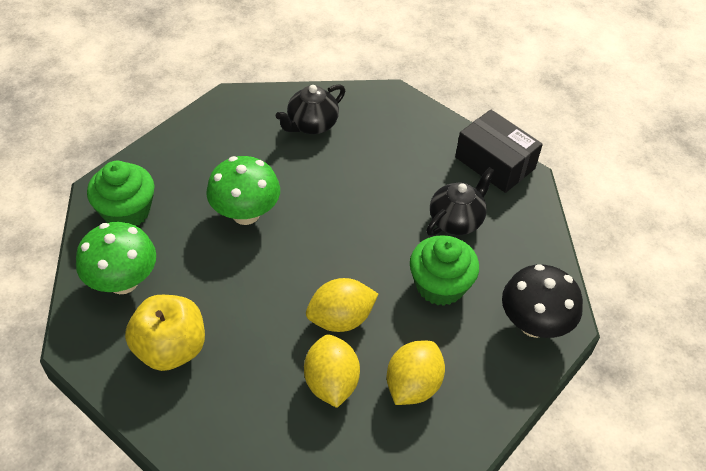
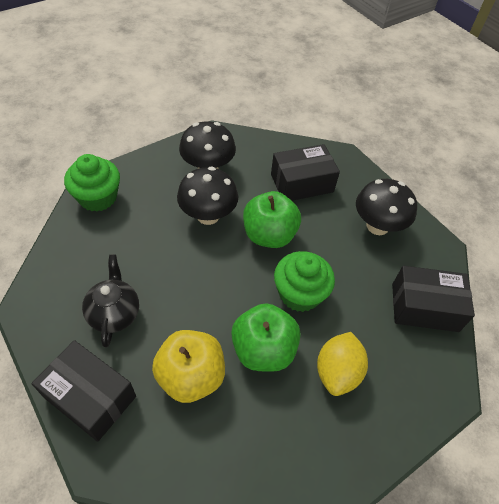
black box: 1 -> 3
black mushroom: 1 -> 3
black teapot: 2 -> 1
green apple: 0 -> 2
green mushroom: 2 -> 0
yellow lemon: 3 -> 1

